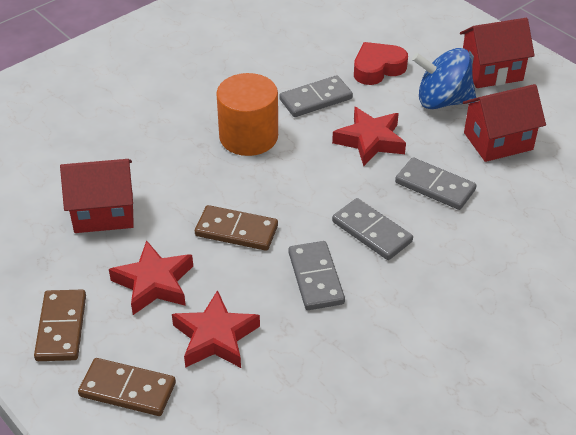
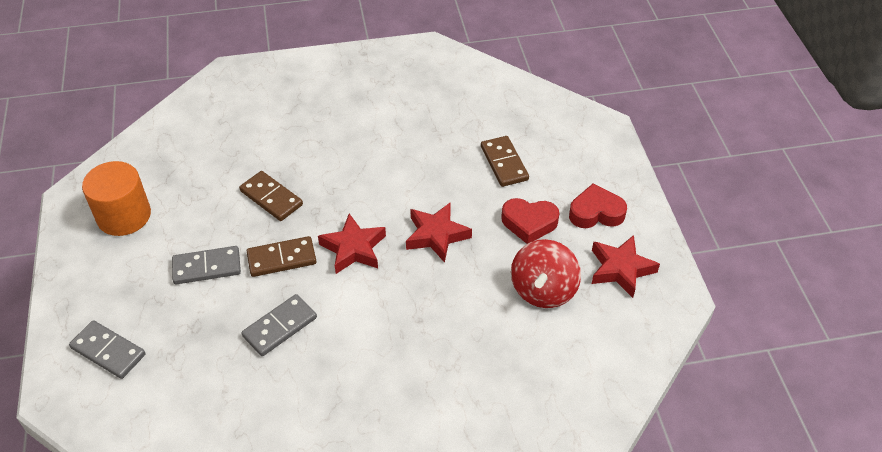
blue spinning top: 1 -> 0
grey domino: 4 -> 3
red heart: 1 -> 2
red house: 3 -> 0
red spinning top: 0 -> 1

